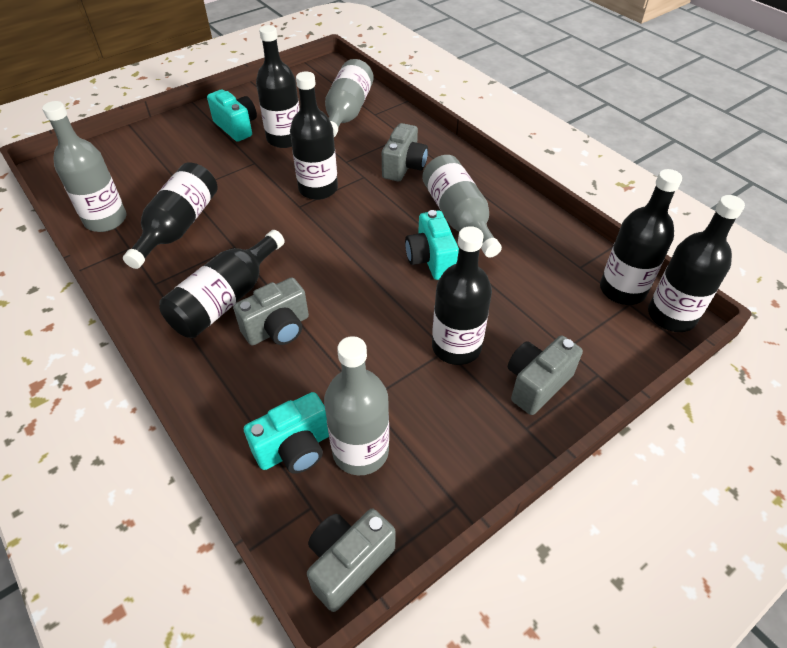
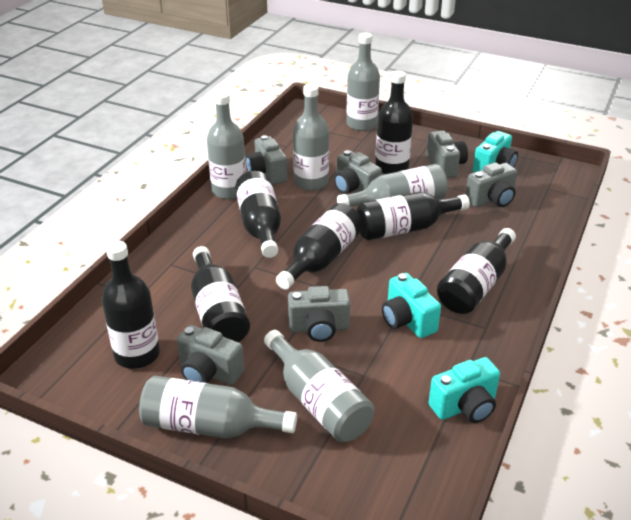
grey bottle: 4 -> 6
grey camera: 4 -> 6

